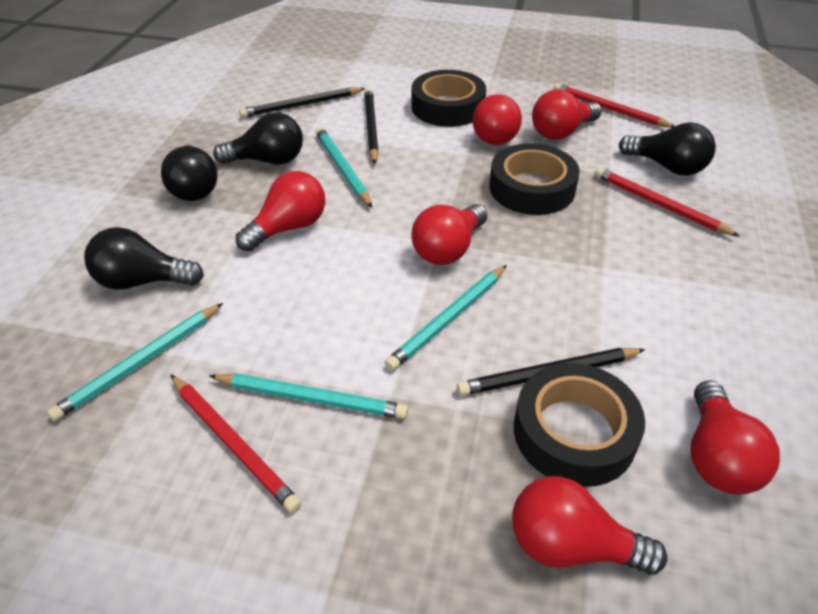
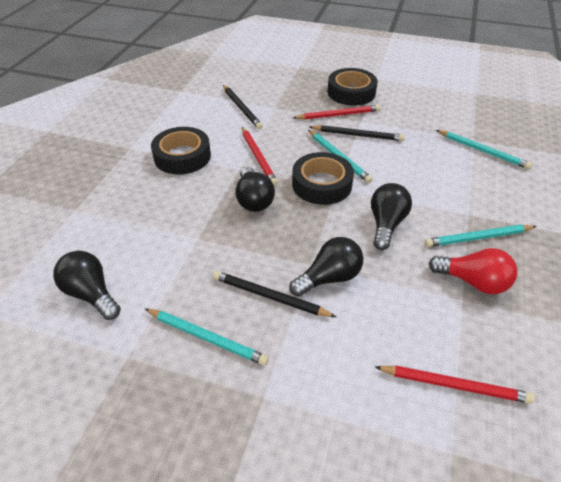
red light bulb: 6 -> 1

